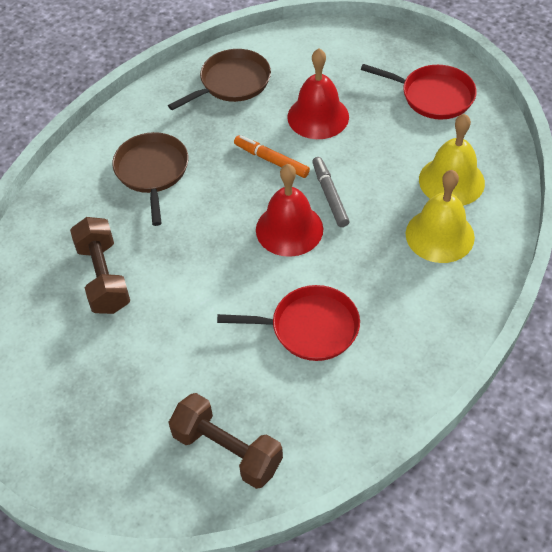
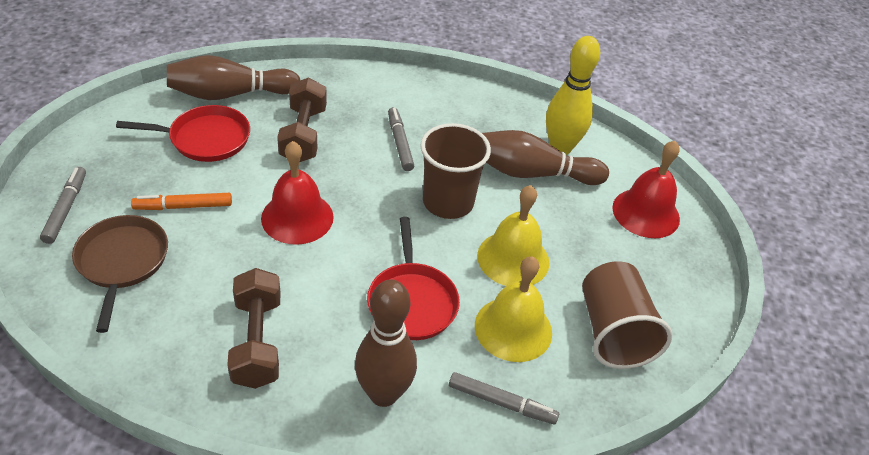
brown bowling pin: 0 -> 3
brown cup: 0 -> 2
brown pan: 2 -> 1
grey marker: 1 -> 3
yellow bowling pin: 0 -> 1

